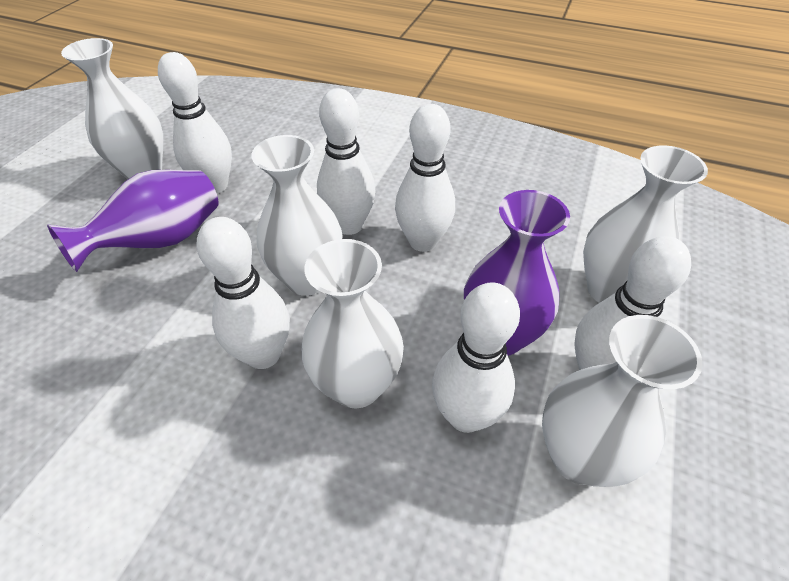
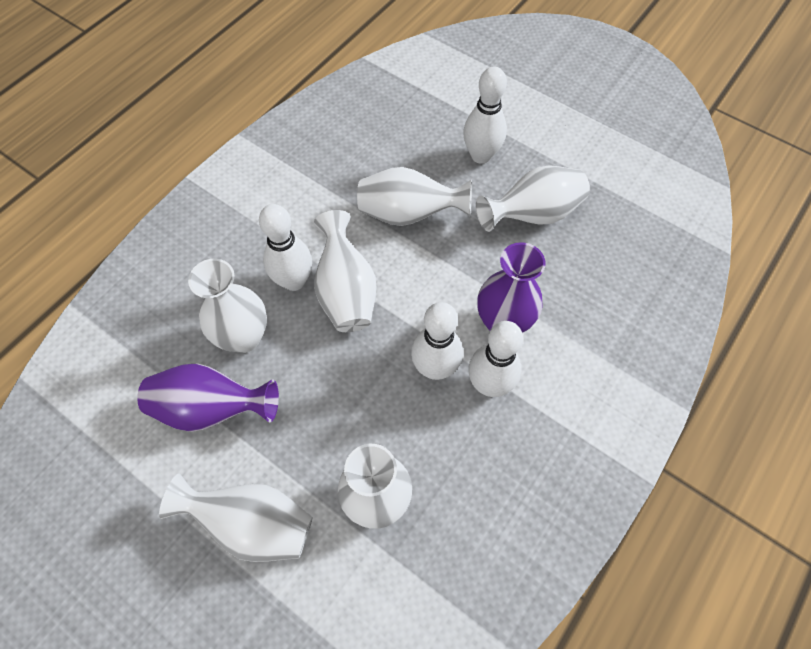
white bowling pin: 6 -> 4
white vase: 5 -> 6

